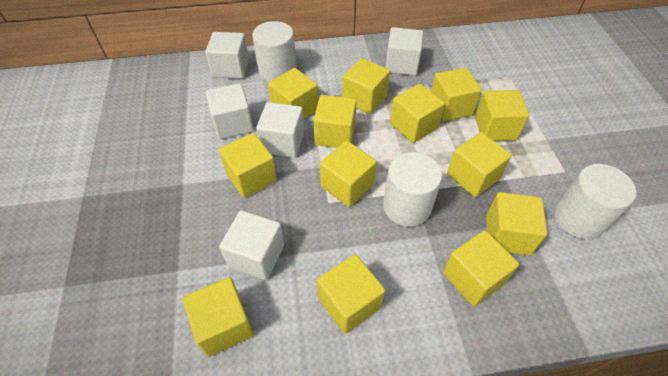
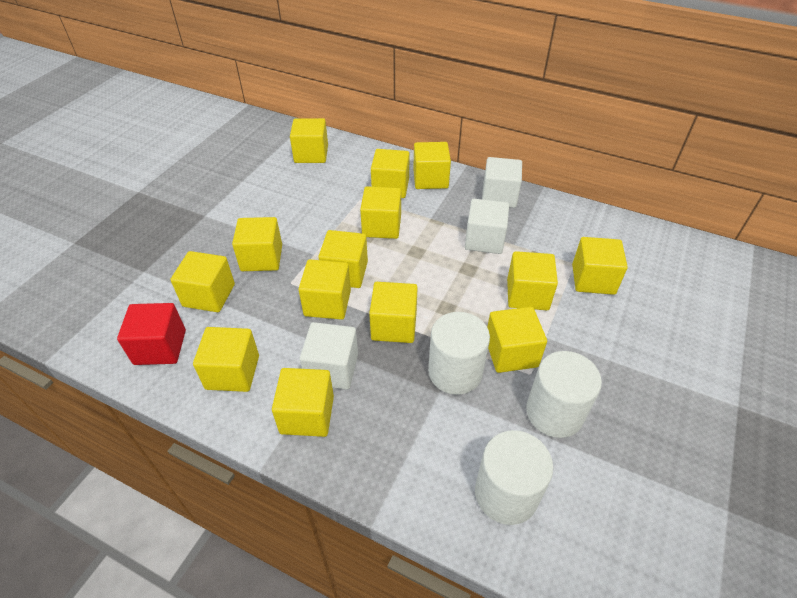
red cube: 0 -> 1
white cube: 5 -> 3
yellow cube: 13 -> 14

